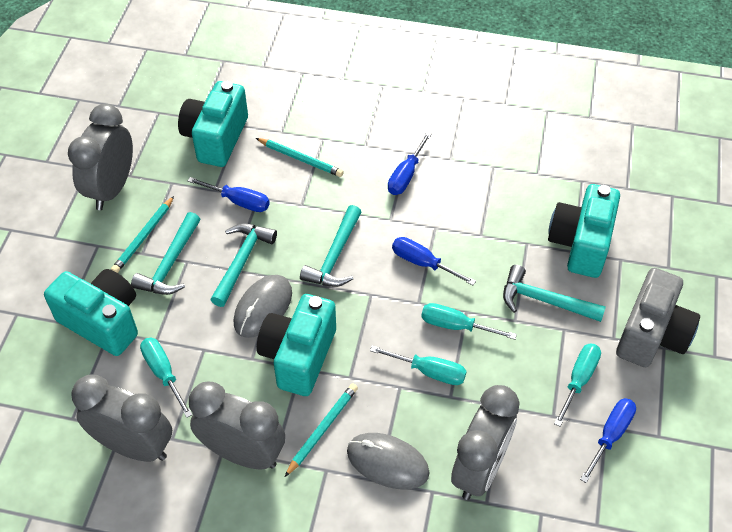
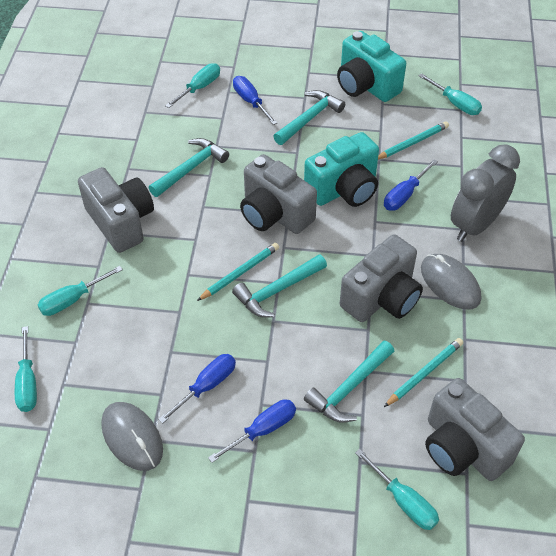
grey camera: 1 -> 4
grey clock: 4 -> 1
turquoise camera: 4 -> 2
turquoise screwdriver: 4 -> 5

